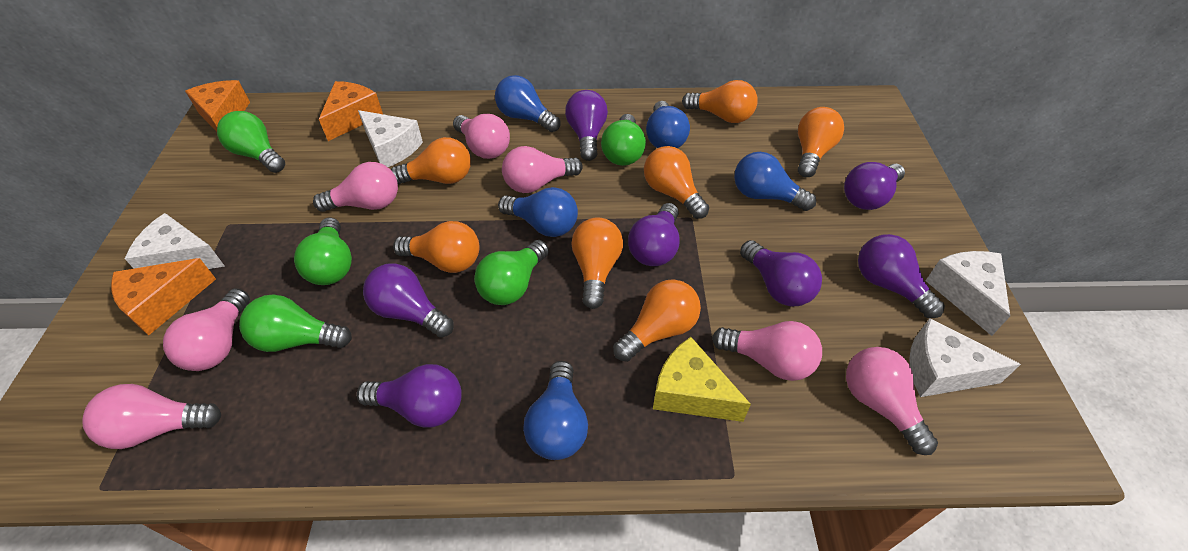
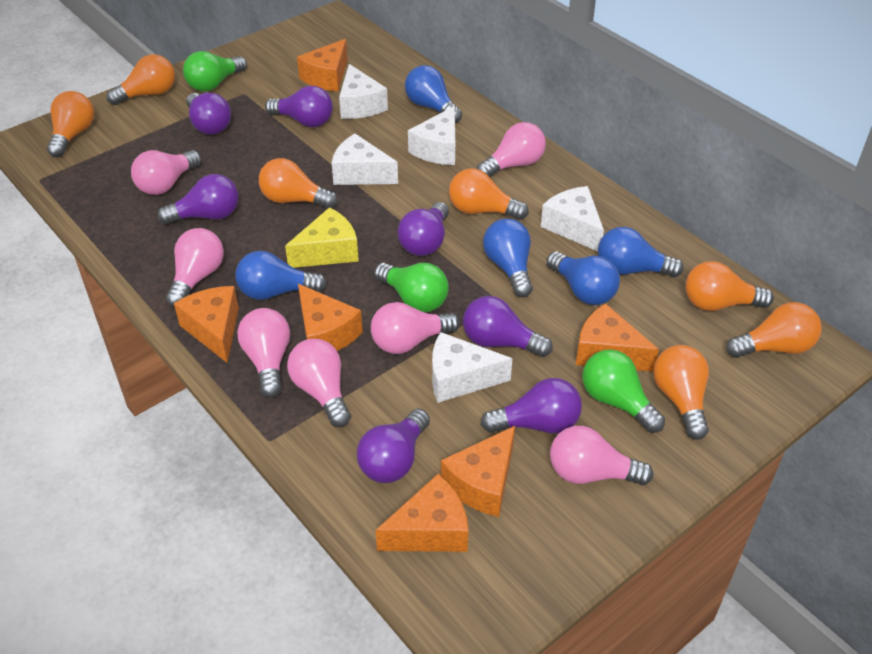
green light bulb: 5 -> 3
orange cheese: 3 -> 6
white cheese: 4 -> 5

